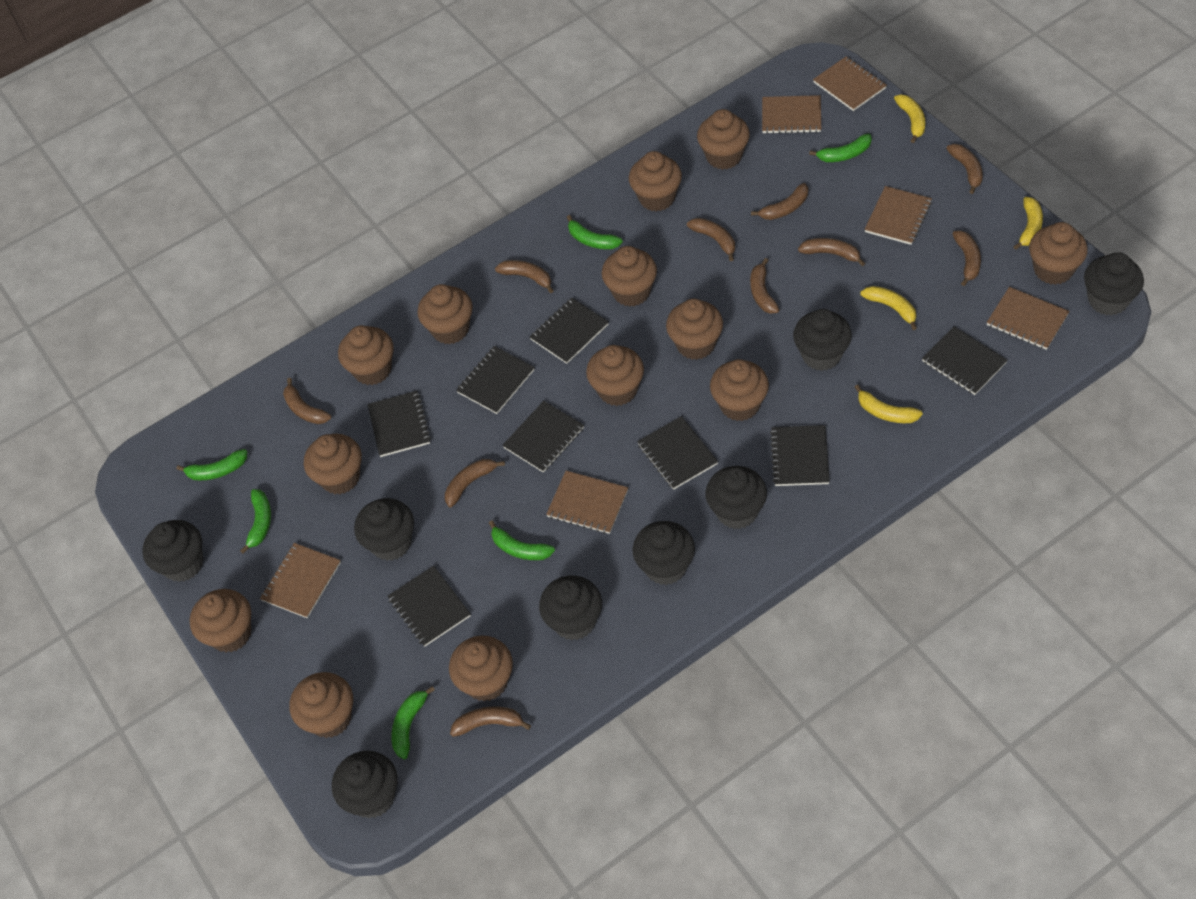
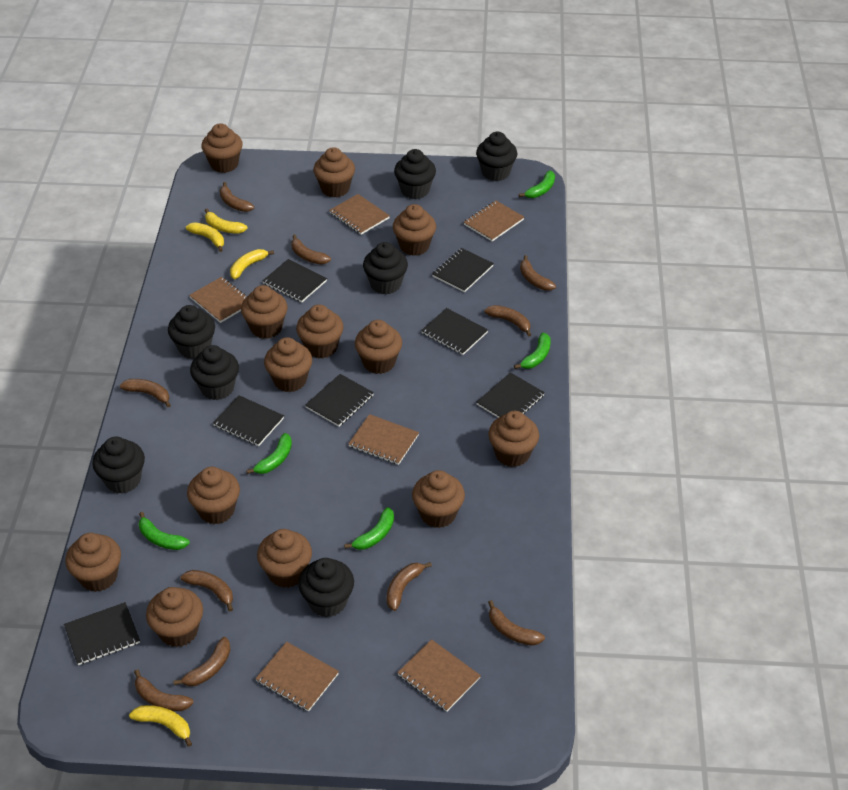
black cupcake: 8 -> 7
black notebook: 8 -> 7
green banana: 6 -> 5

